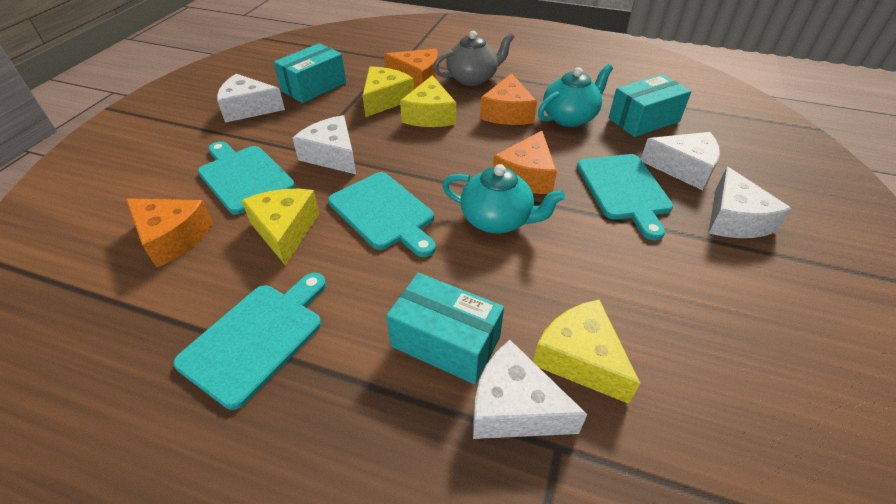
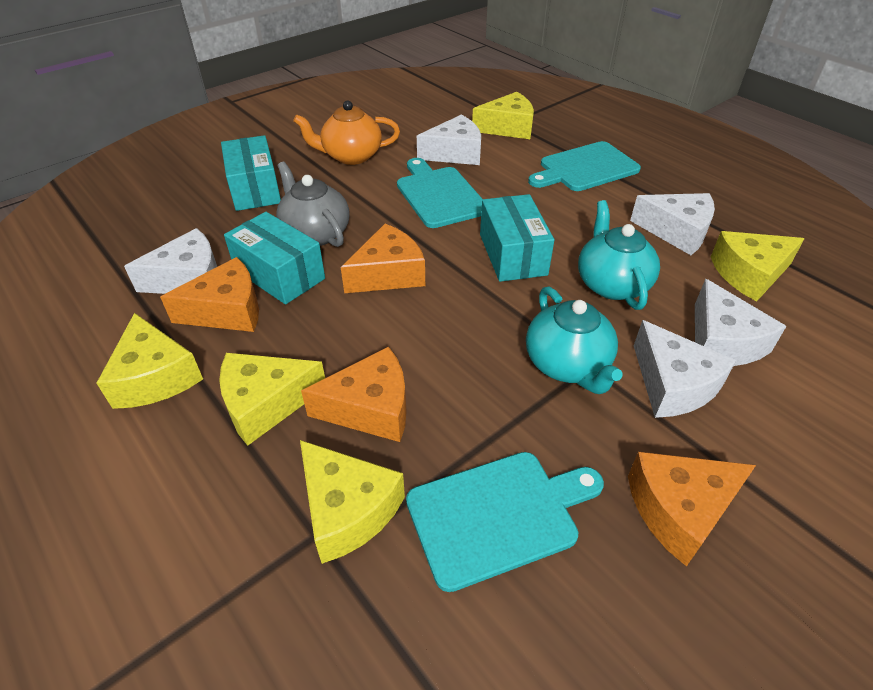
orange teapot: 0 -> 1
turquoise cutting board: 4 -> 3
yellow cheese: 4 -> 5

